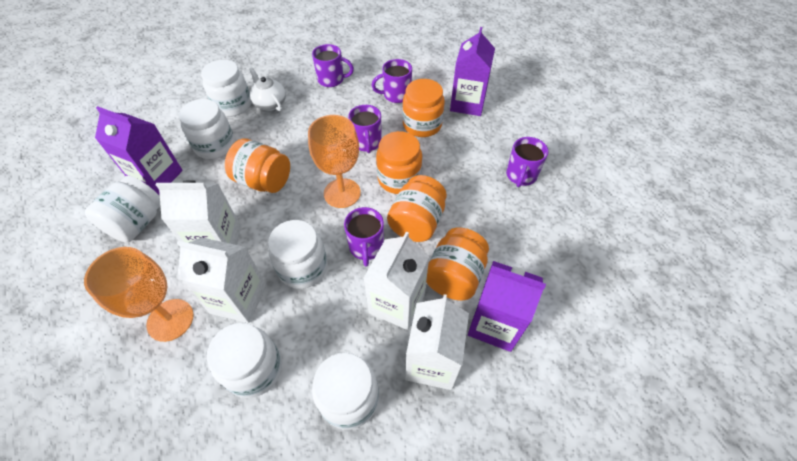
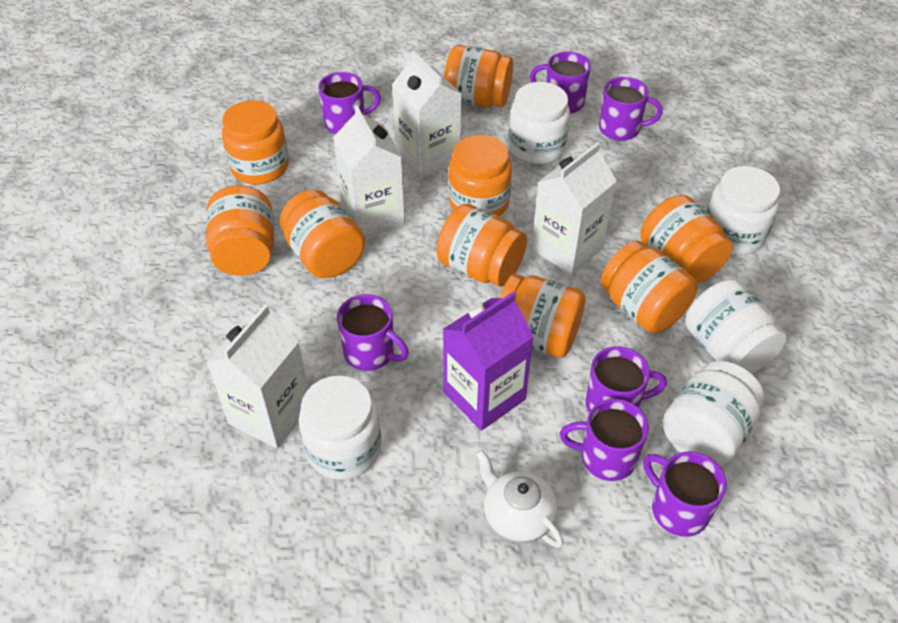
orange goblet: 2 -> 0
orange jar: 5 -> 9
purple carton: 3 -> 1
purple mug: 5 -> 7
white jar: 6 -> 5

